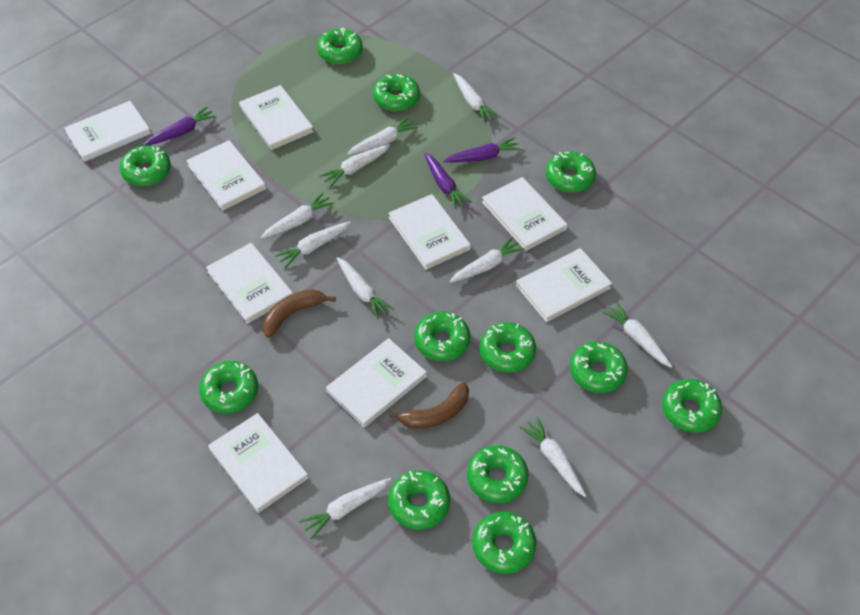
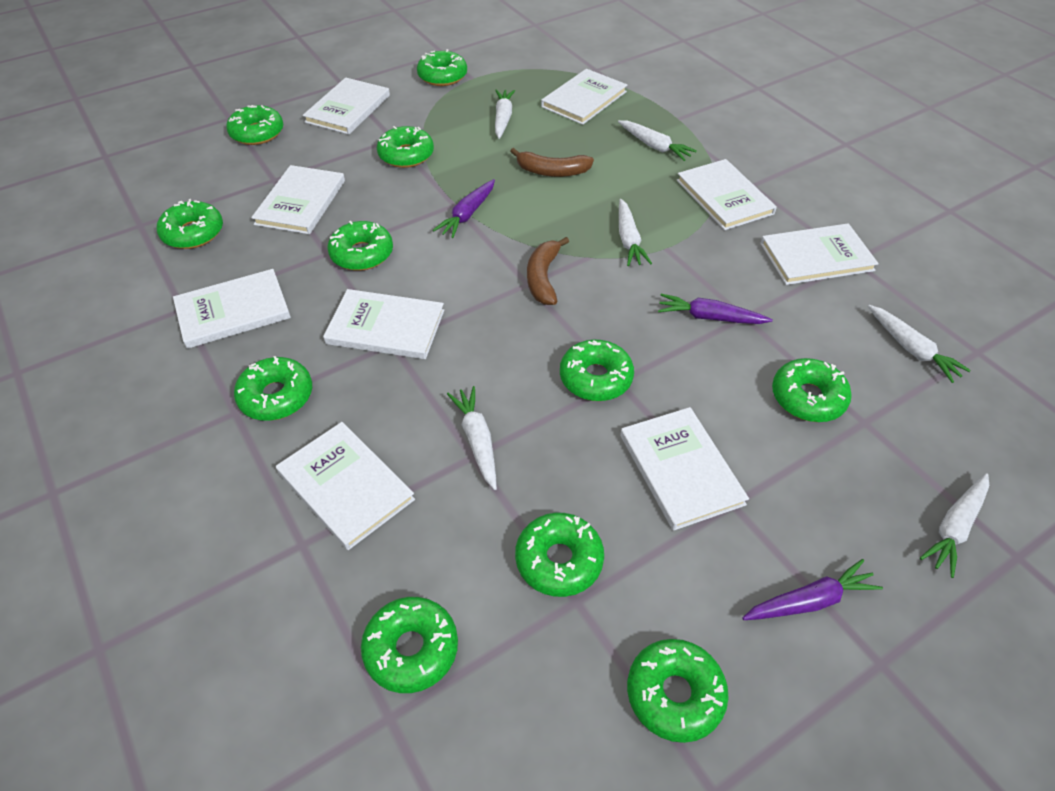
green donut: 12 -> 11
white carrot: 10 -> 6

